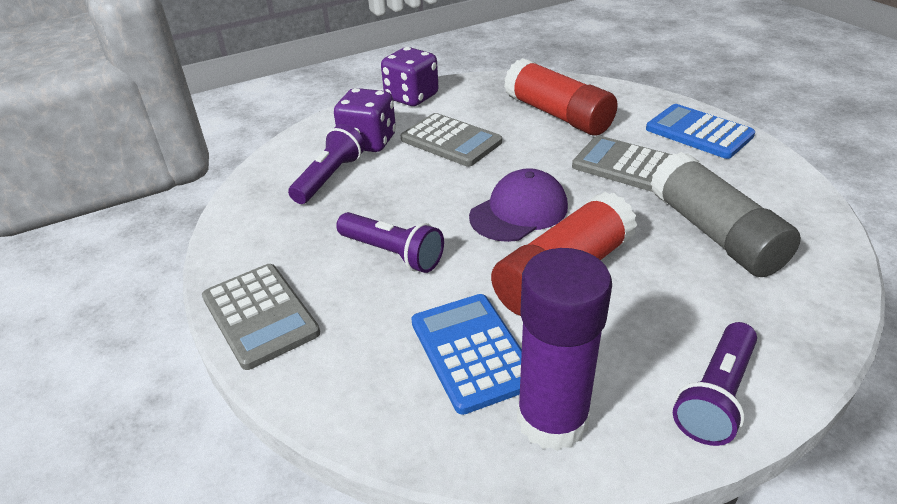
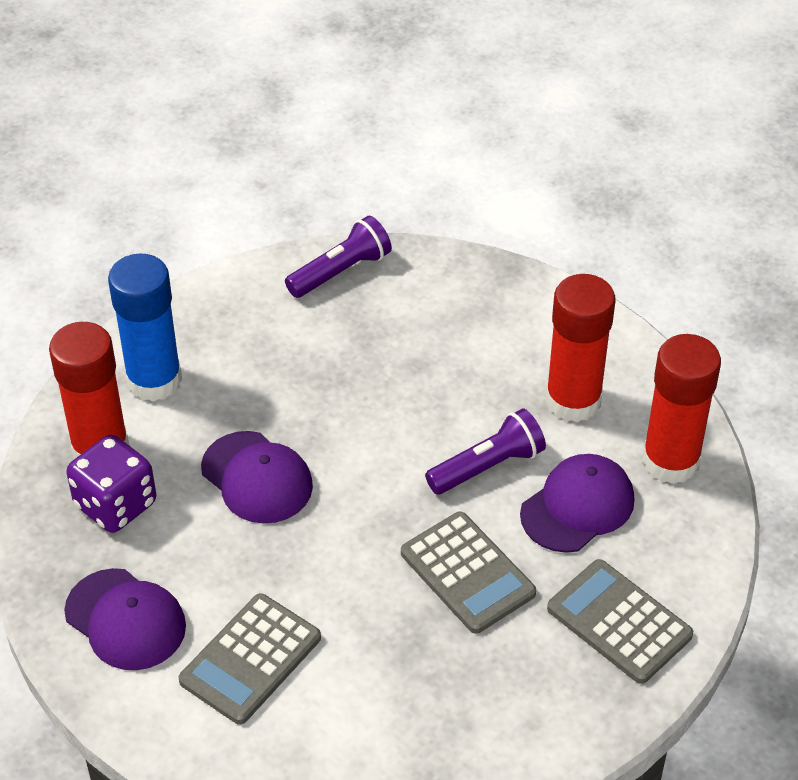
blue calculator: 2 -> 0
blue glue stick: 0 -> 1
grey glue stick: 1 -> 0
purple cap: 1 -> 3
purple dice: 2 -> 1
purple flashlight: 3 -> 2
purple glue stick: 1 -> 0
red glue stick: 2 -> 3

